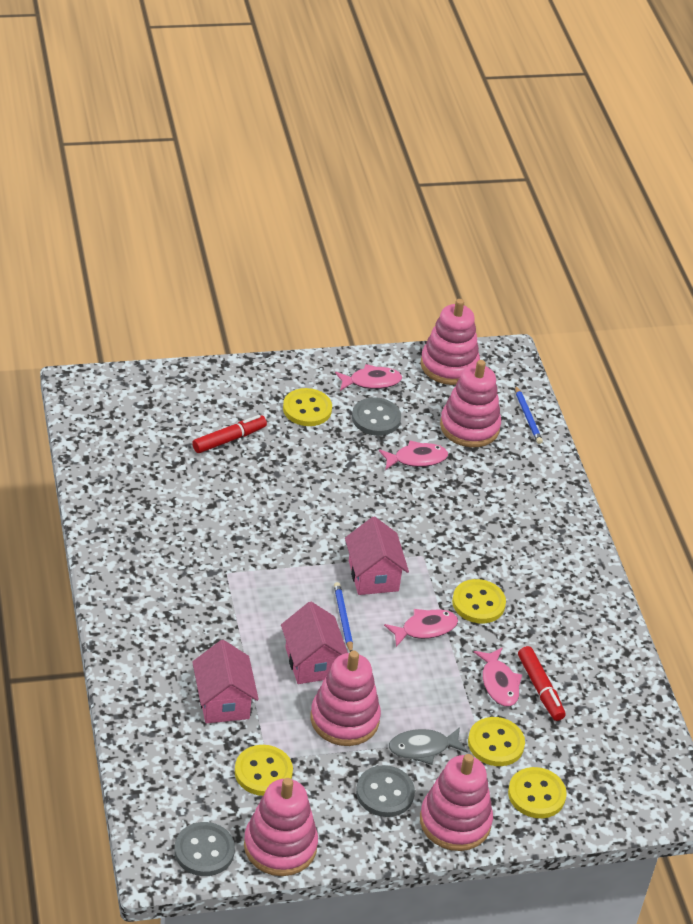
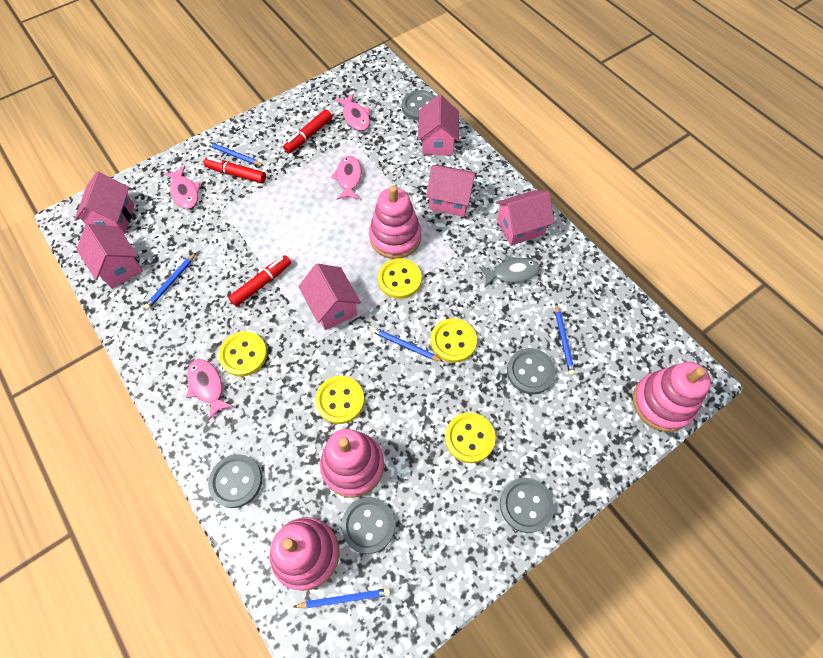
blue pencil: 2 -> 5
grey button: 3 -> 5
pink house: 3 -> 6
pink stacking toy: 5 -> 4
red marker: 2 -> 3

